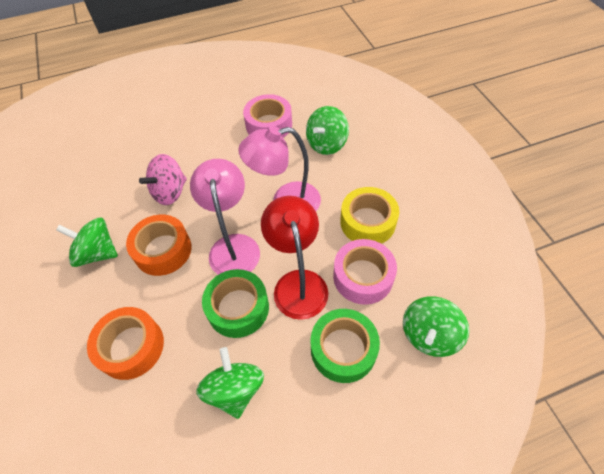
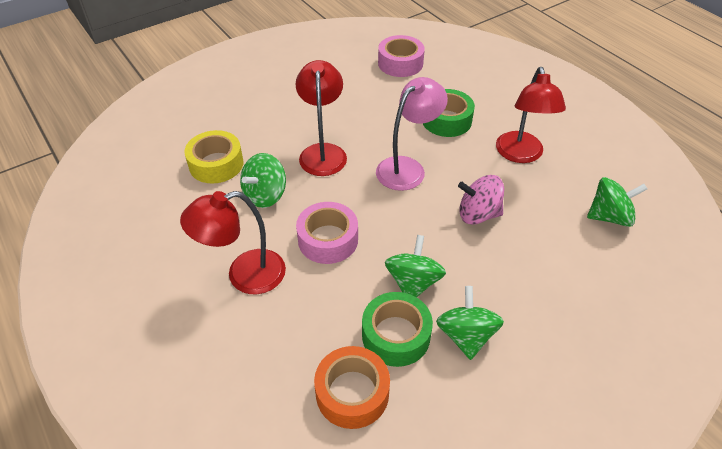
orange tape: 2 -> 1
pink lamp: 2 -> 1
red lamp: 1 -> 3

